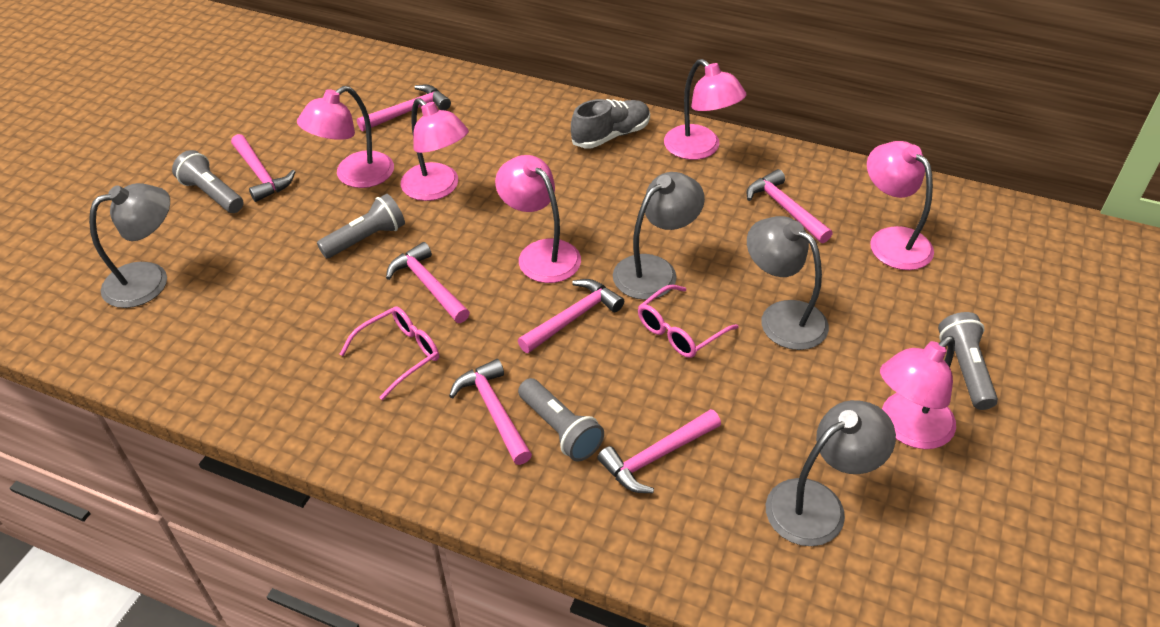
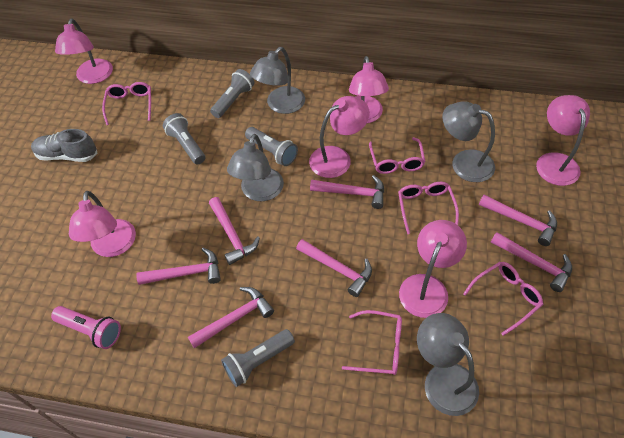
pink flashlight: 0 -> 1
pink glasses: 2 -> 5

